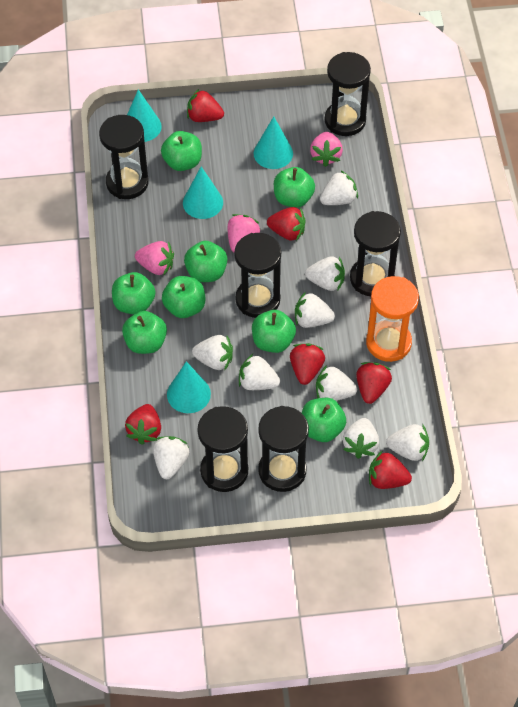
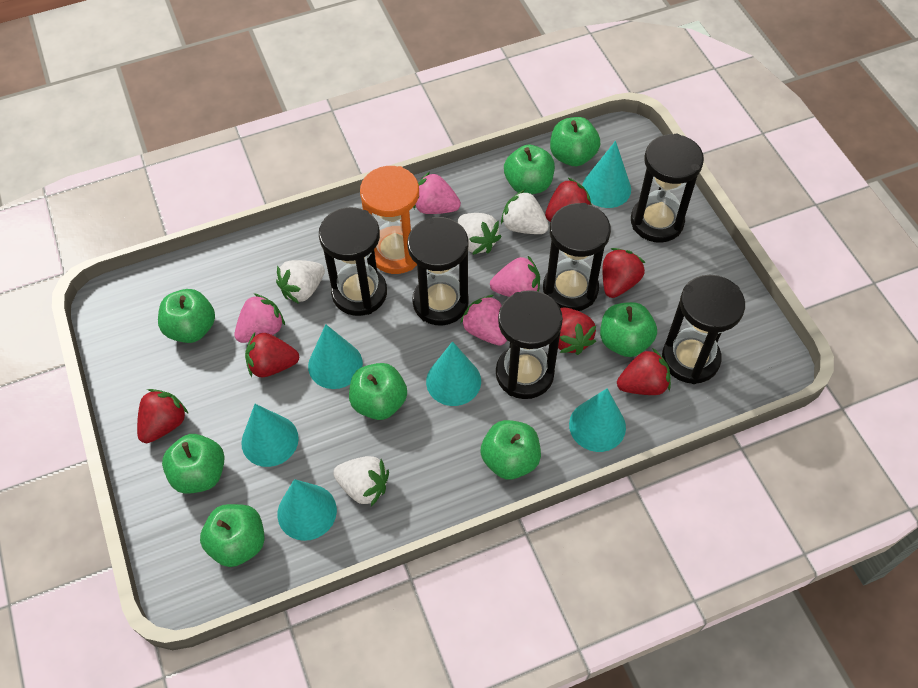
pink strawberry: 3 -> 4
turquoise cone: 4 -> 6
white strawberry: 9 -> 4

